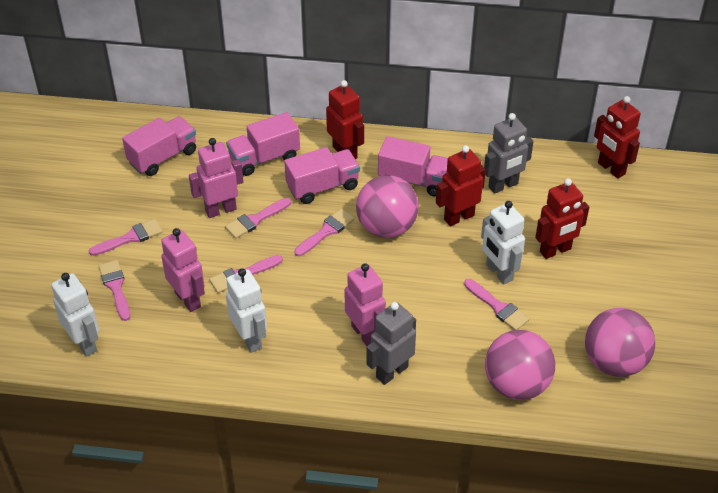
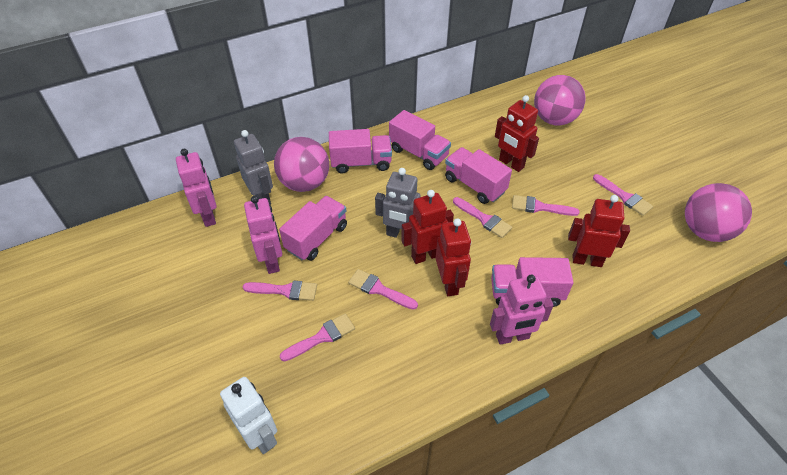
pink truck: 4 -> 5
white robot: 3 -> 1

